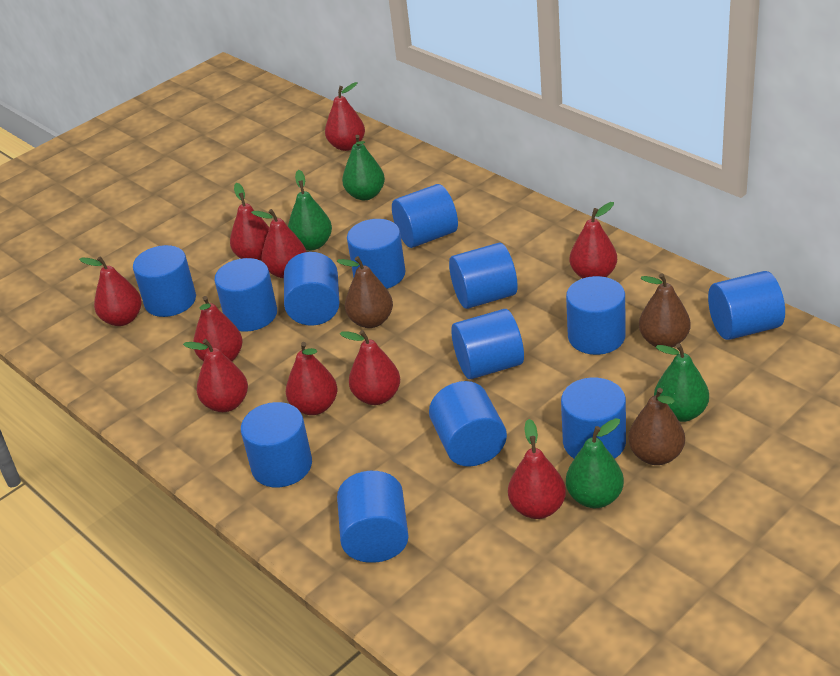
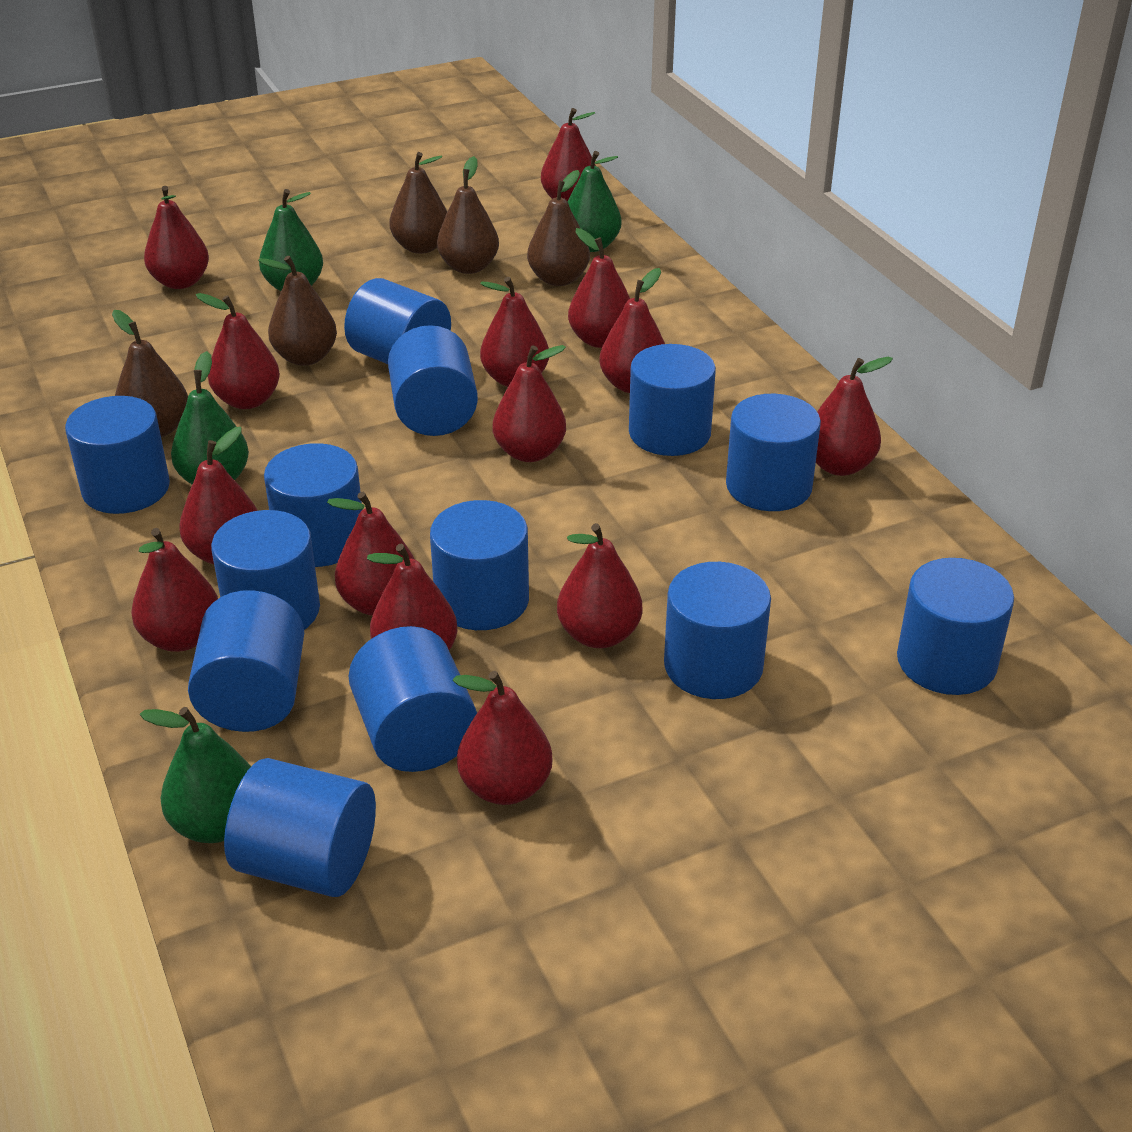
brown pear: 3 -> 5
red pear: 10 -> 14

